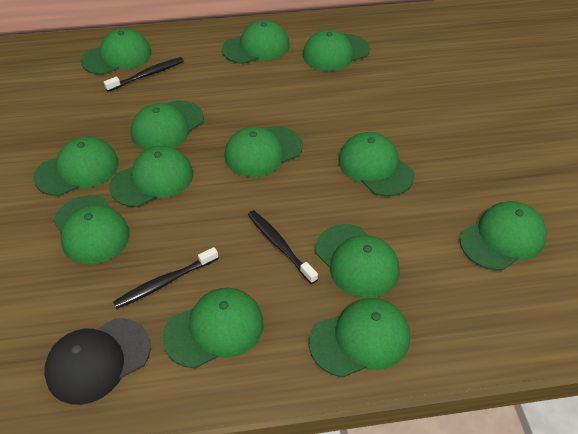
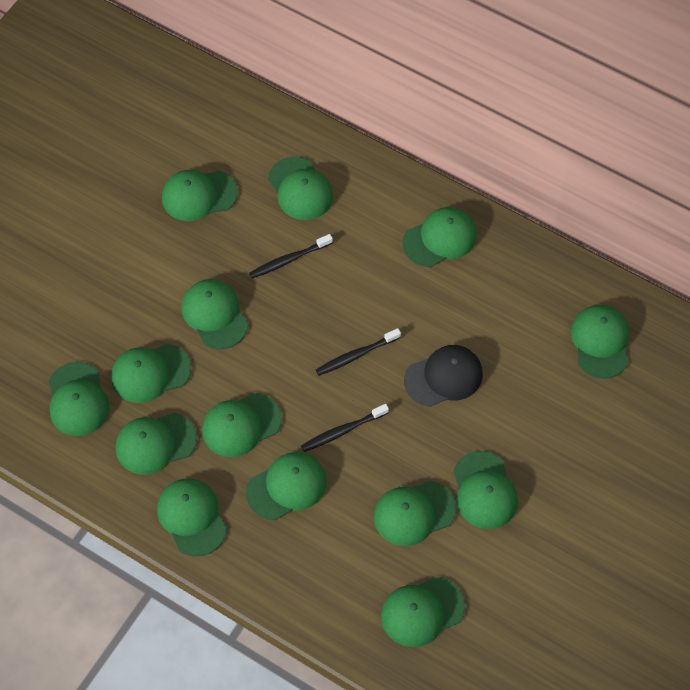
green cap: 13 -> 14

